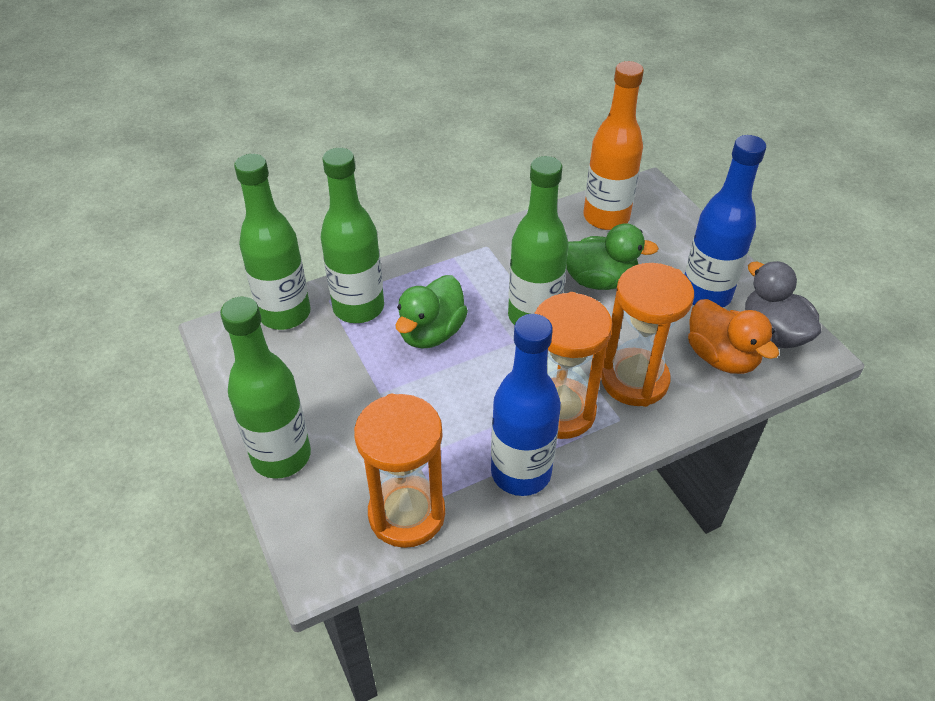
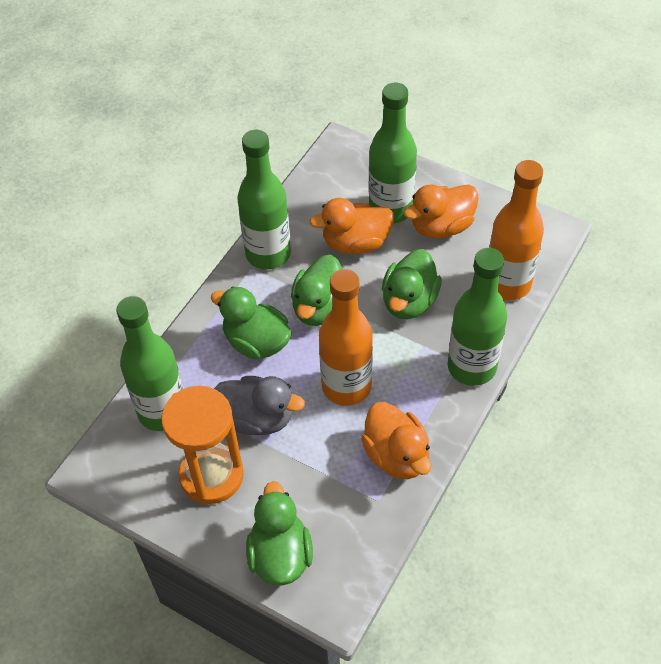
blue bottle: 2 -> 0
green duck: 2 -> 4
orange bottle: 1 -> 2
orange duck: 1 -> 3
orange hourglass: 3 -> 1

